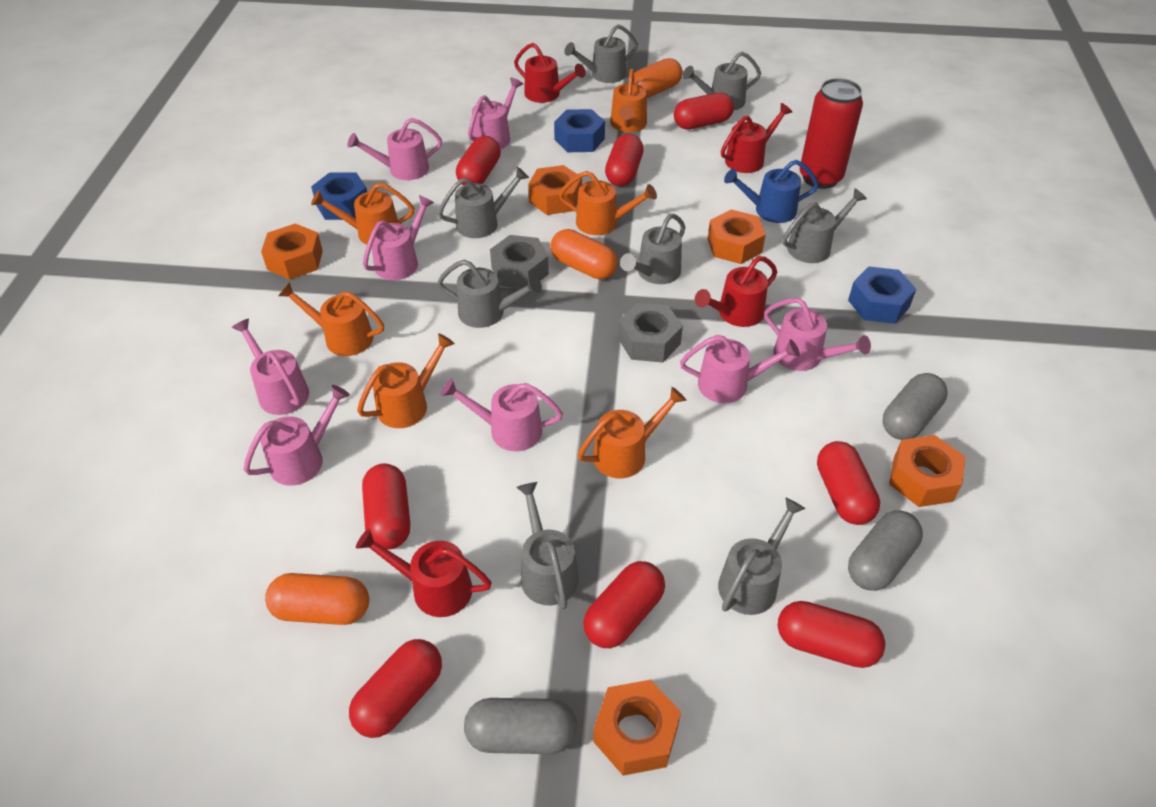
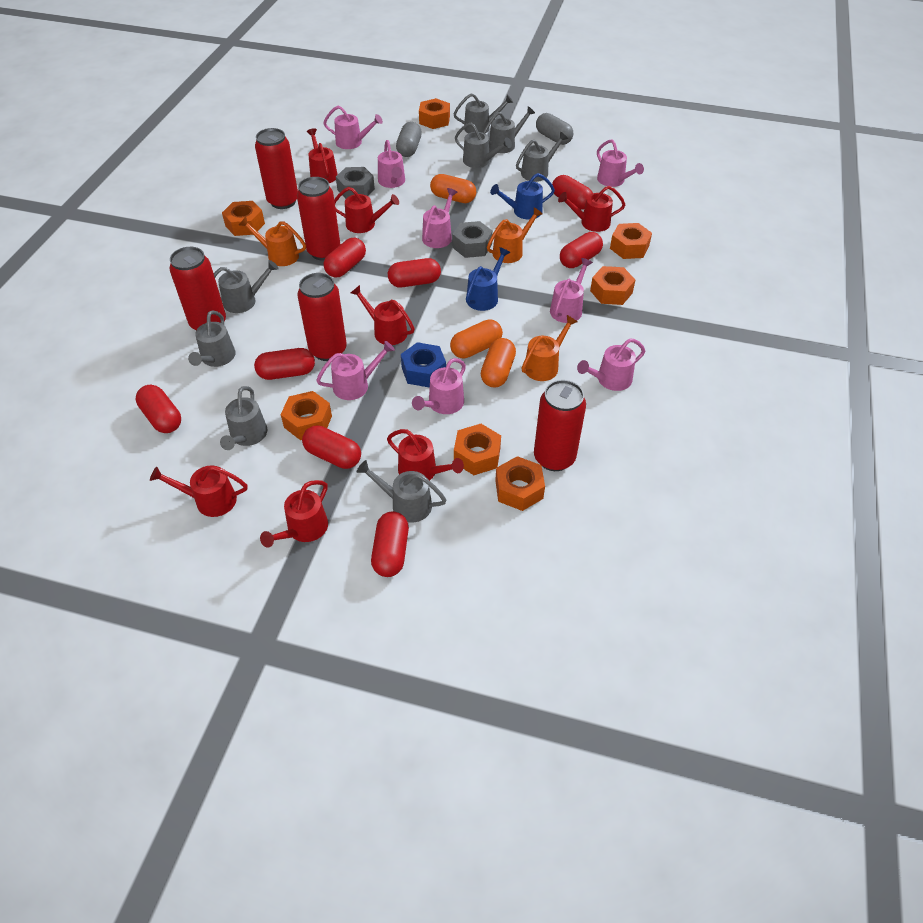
blue nut: 3 -> 1
blue watering can: 1 -> 2
grey capsule: 3 -> 2
orange nut: 5 -> 7
orange watering can: 6 -> 3
red can: 1 -> 5
red watering can: 4 -> 7

